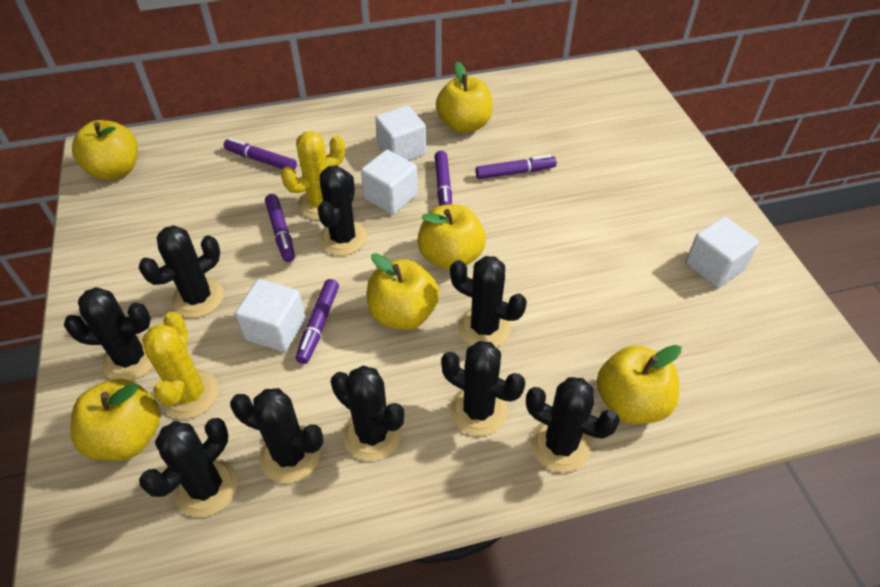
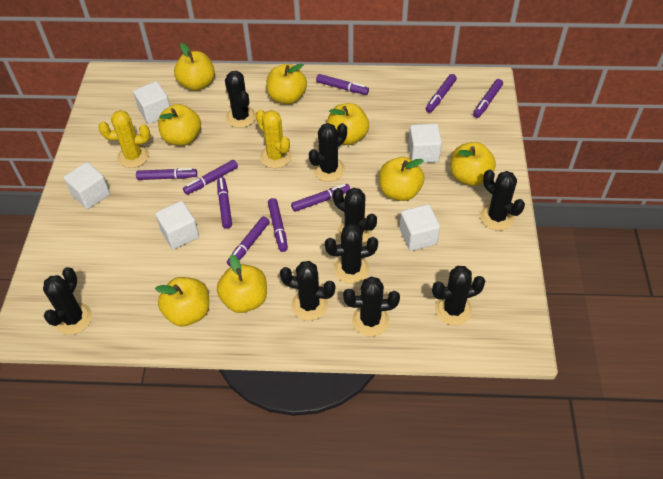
purple marker: 5 -> 9
white cube: 4 -> 5
yellow apple: 6 -> 8

